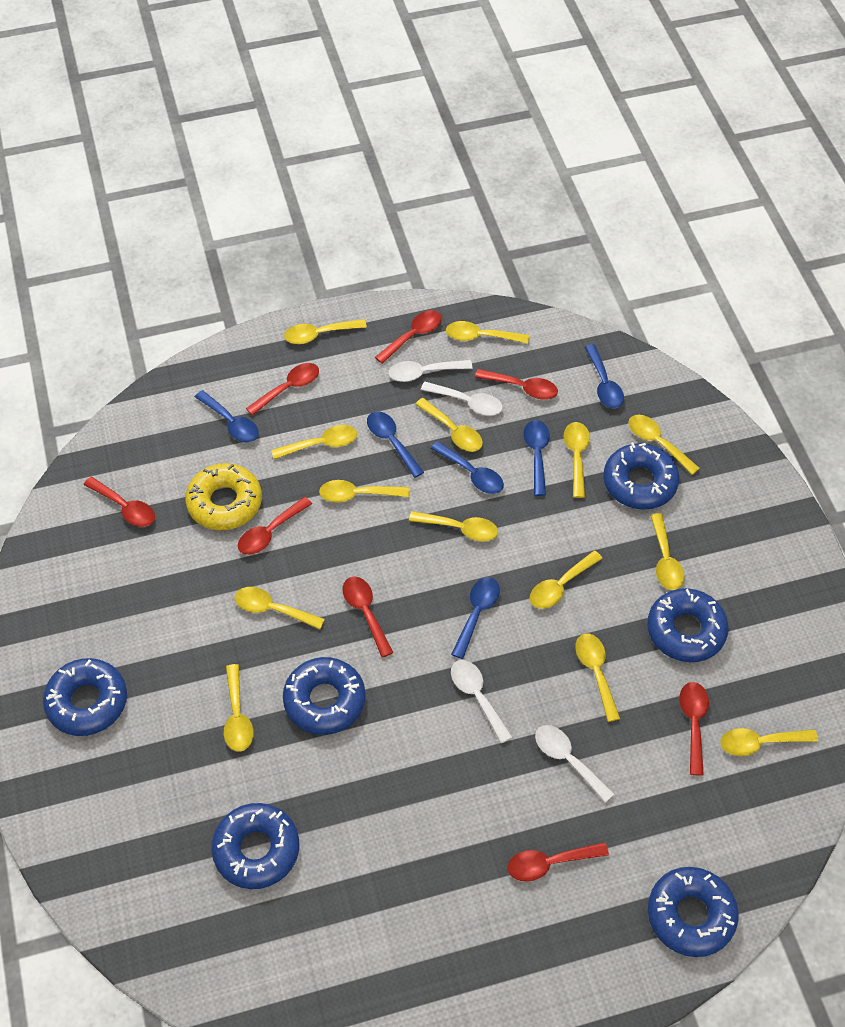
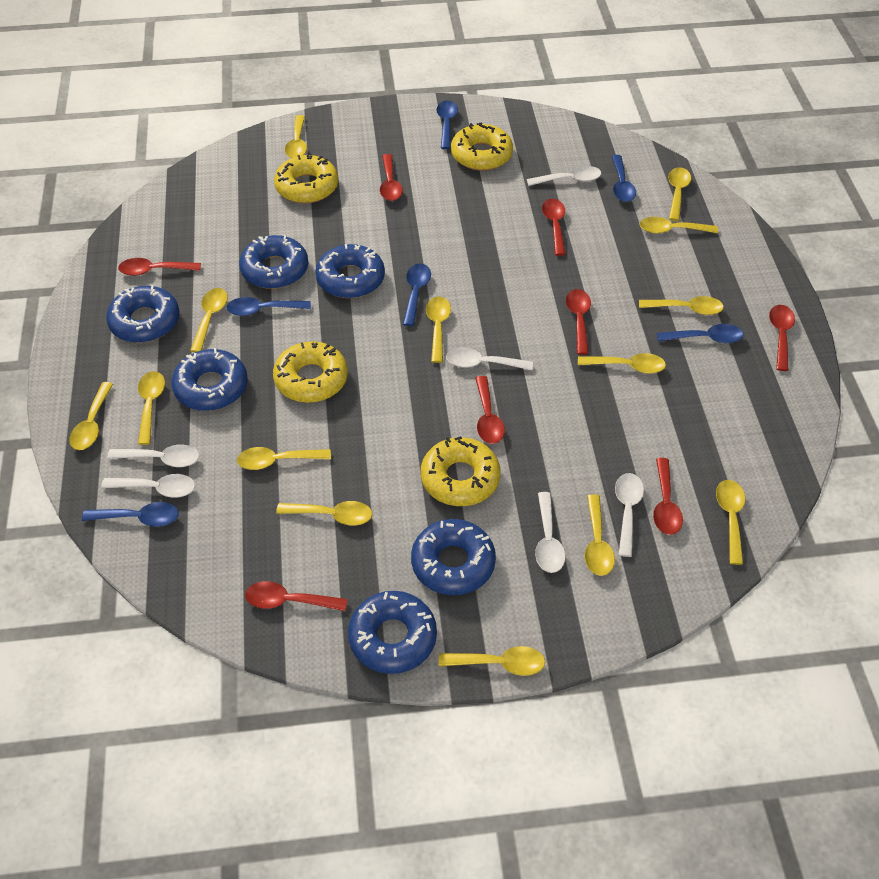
white spoon: 4 -> 6
yellow donut: 1 -> 4

